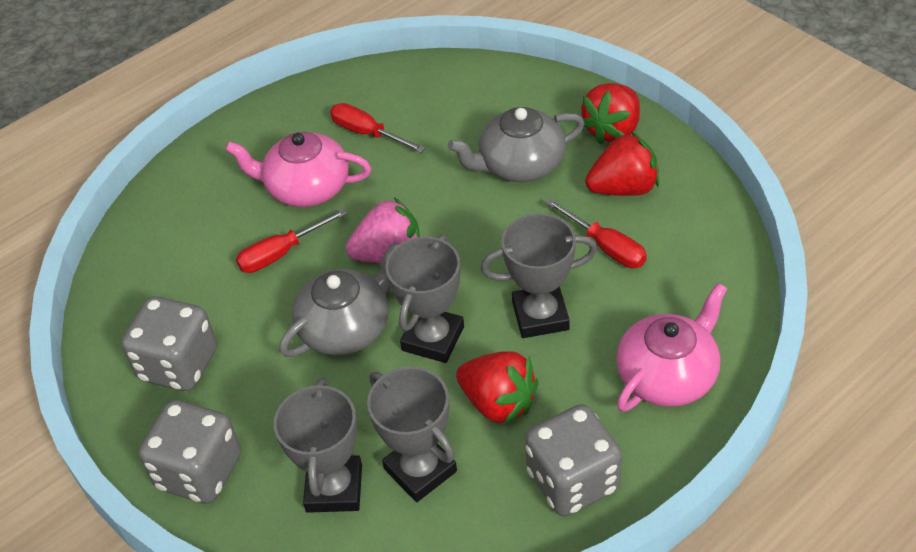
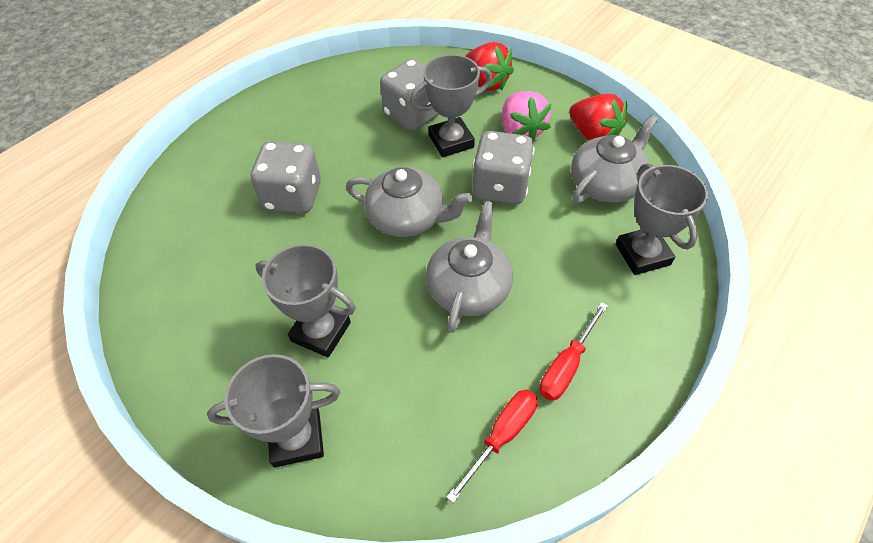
grey teapot: 2 -> 3
pink teapot: 2 -> 0
red screwdriver: 3 -> 2
red strawberry: 3 -> 2

